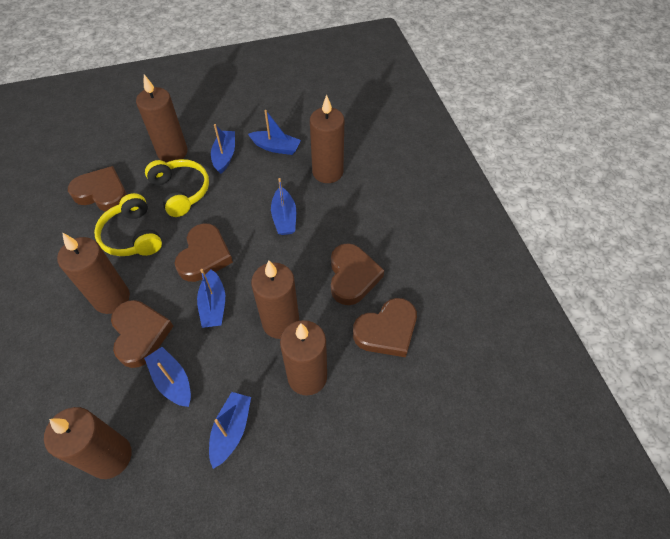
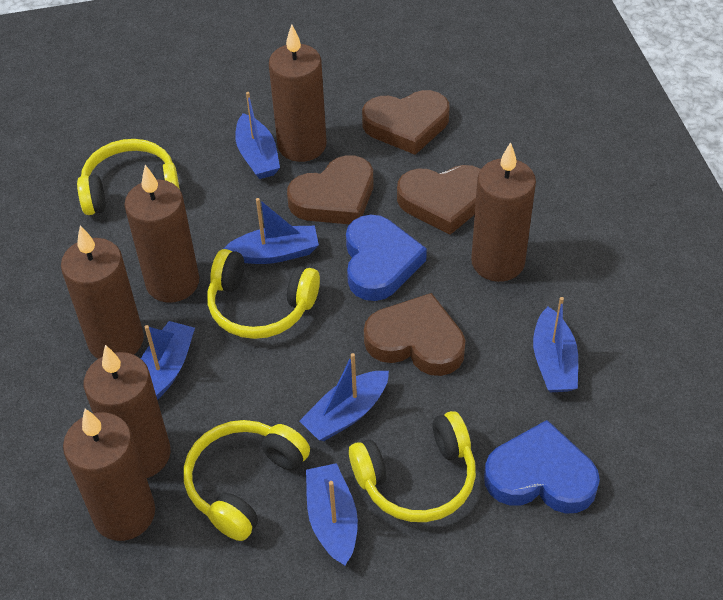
blue heart: 0 -> 2
brown heart: 5 -> 4
yellow headphones: 2 -> 4

